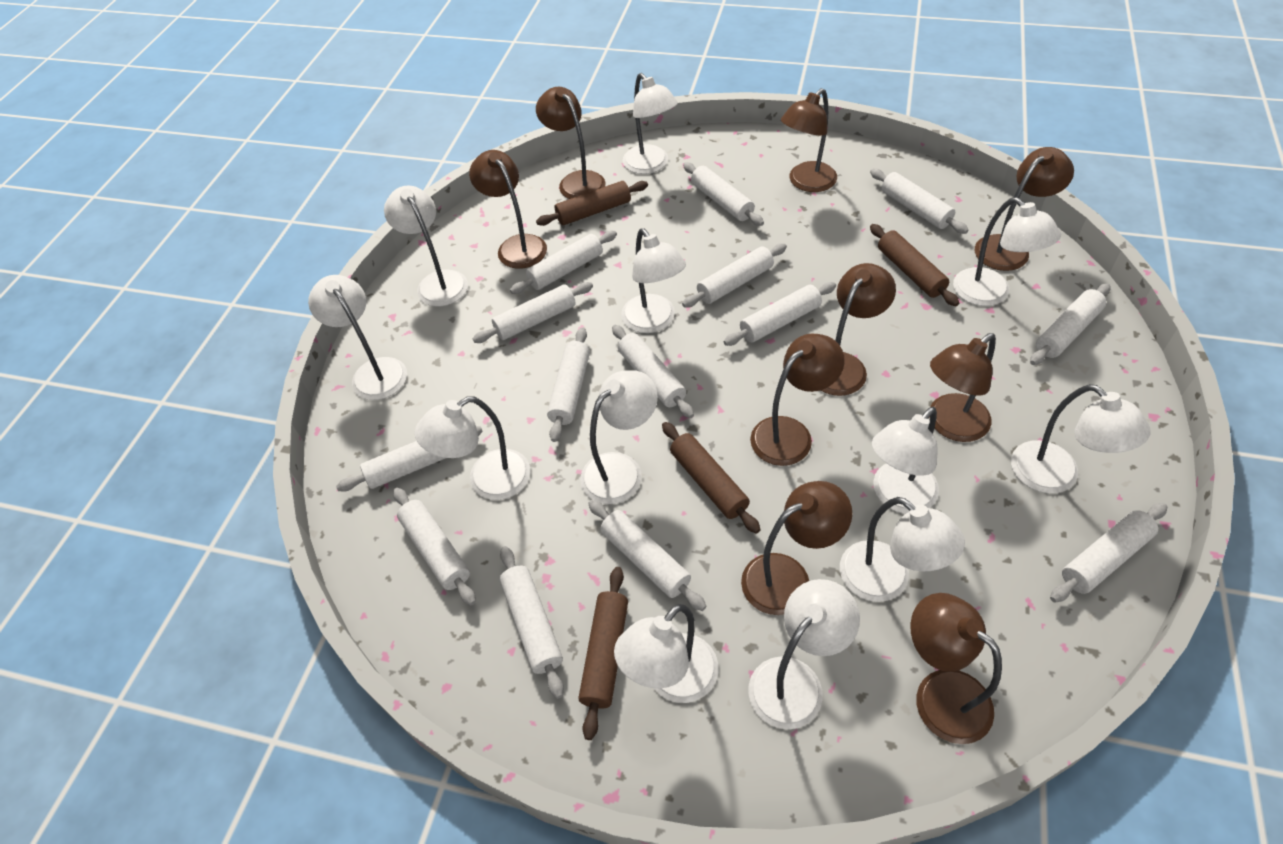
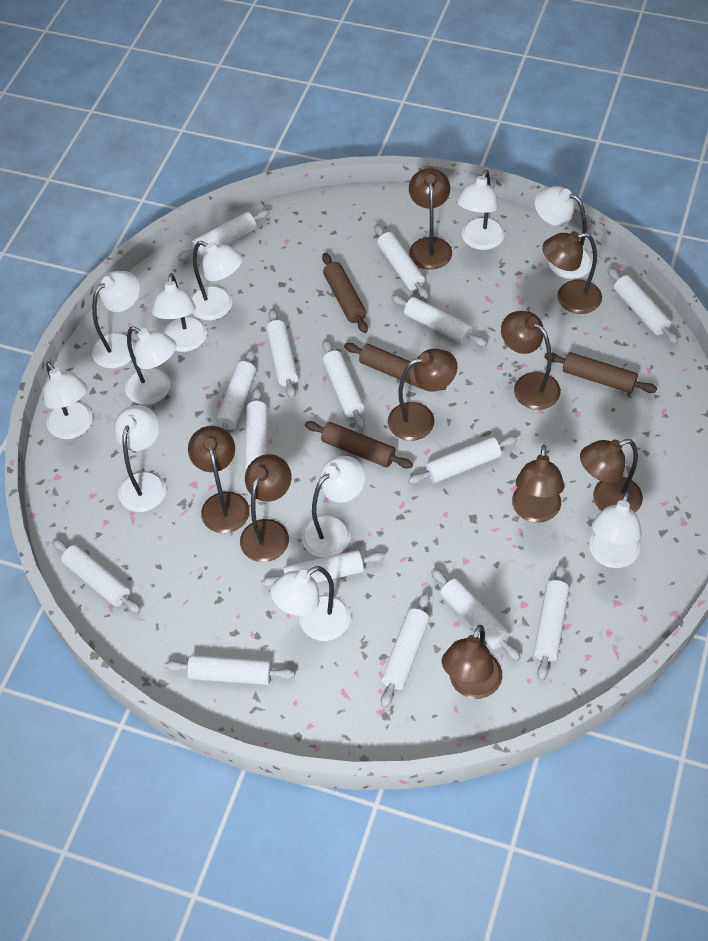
white lamp: 12 -> 11
white rolling pin: 14 -> 15

